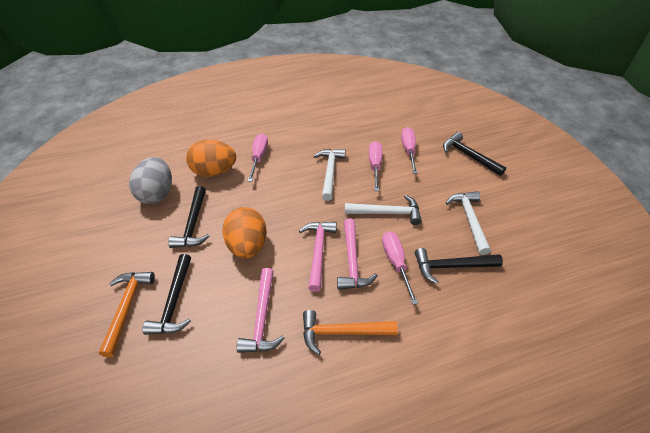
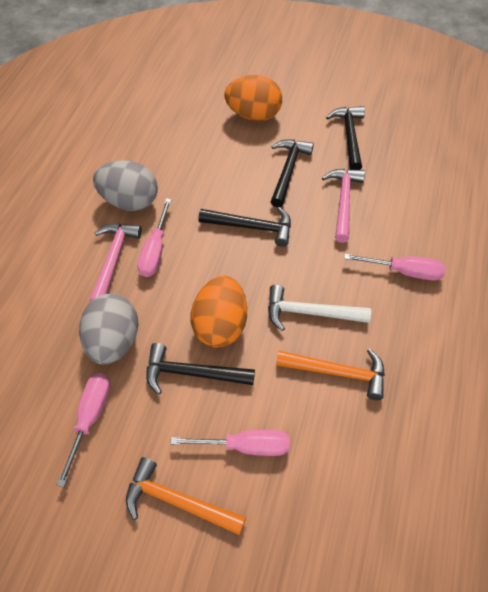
grey egg: 1 -> 2
pink hammer: 3 -> 2
white hammer: 3 -> 1

